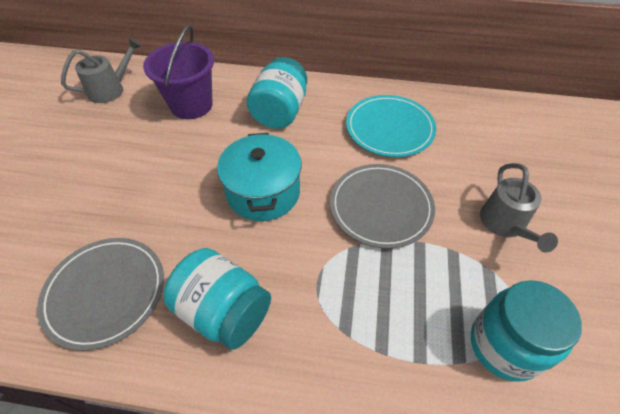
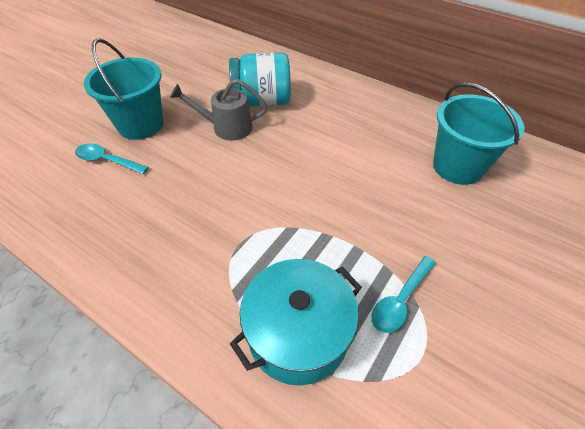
grey plate: 2 -> 0
grey watering can: 2 -> 1
purple bucket: 1 -> 0
turquoise bucket: 0 -> 2
turquoise jar: 3 -> 1
turquoise plate: 1 -> 0
turquoise spoon: 0 -> 2

